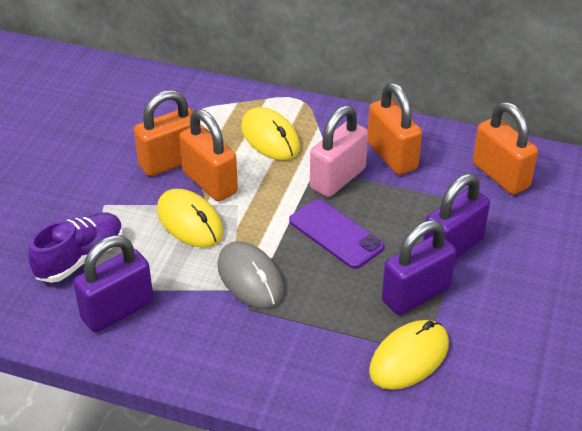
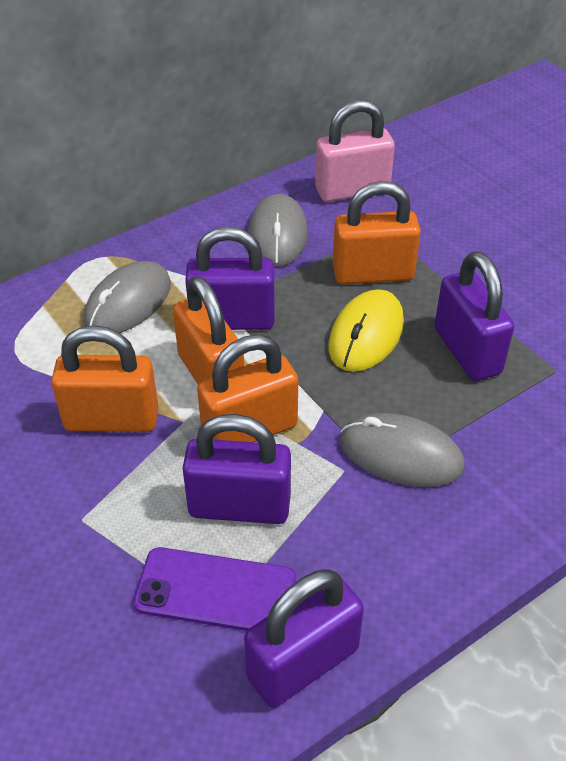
grey mouse: 1 -> 3
purple padlock: 3 -> 4
purple shoe: 1 -> 0
yellow mouse: 3 -> 1

